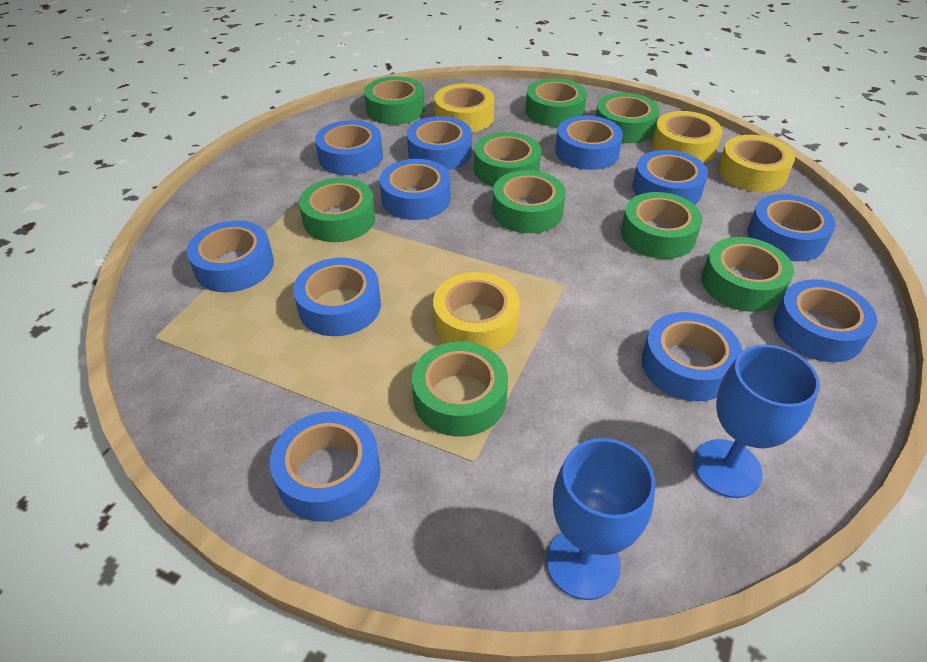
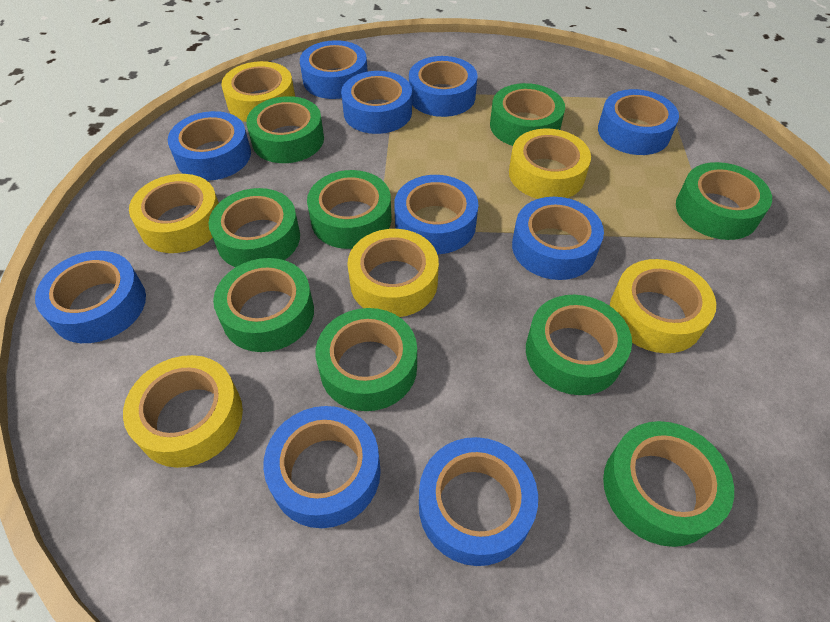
blue goblet: 2 -> 0
blue tape: 11 -> 10
yellow tape: 4 -> 6

